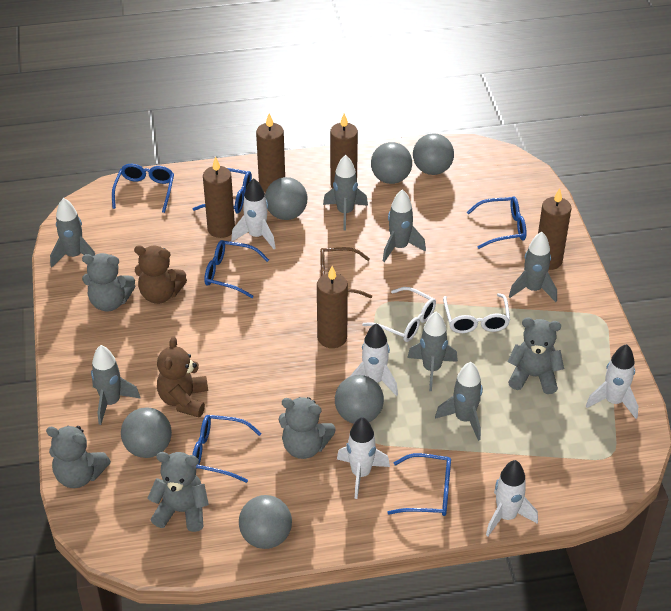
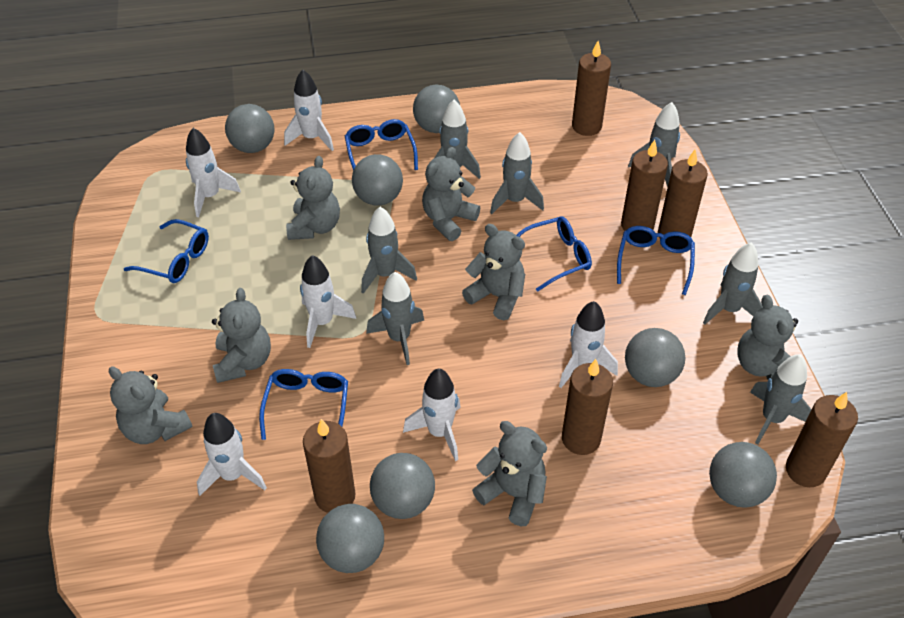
blue glasses: 6 -> 5
brown candle: 5 -> 6
brown glasses: 1 -> 0
brown teddy bear: 2 -> 0
grey ball: 6 -> 7
grey teddy bear: 5 -> 7
white glasses: 2 -> 0
white rocket: 5 -> 6

